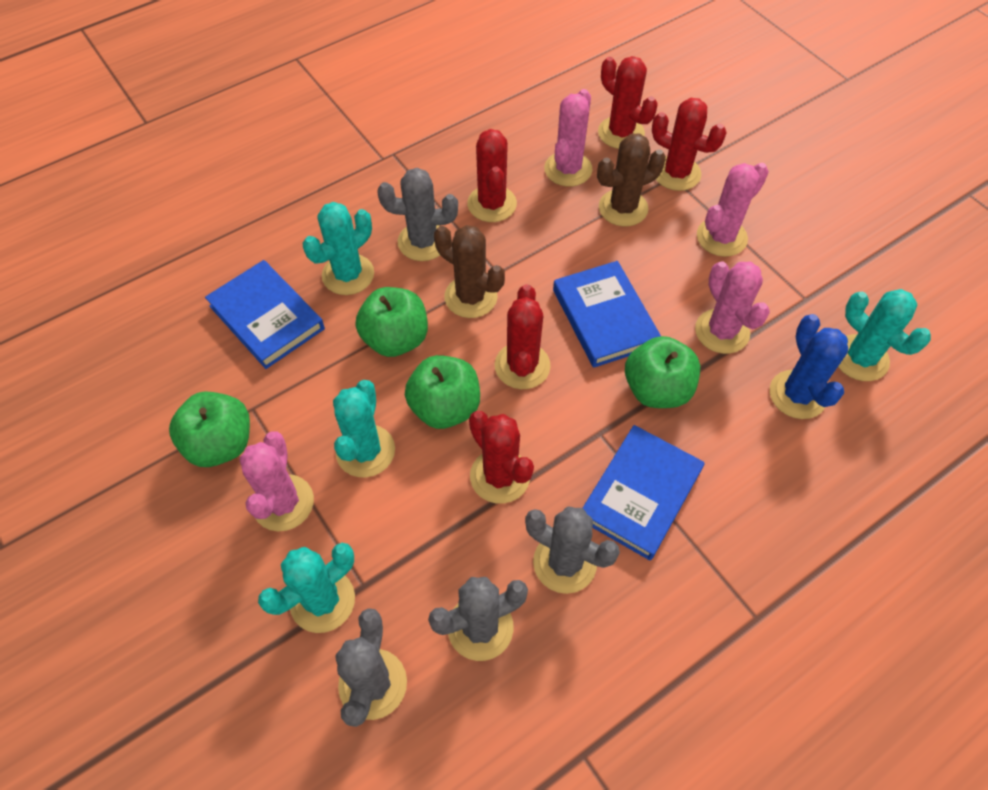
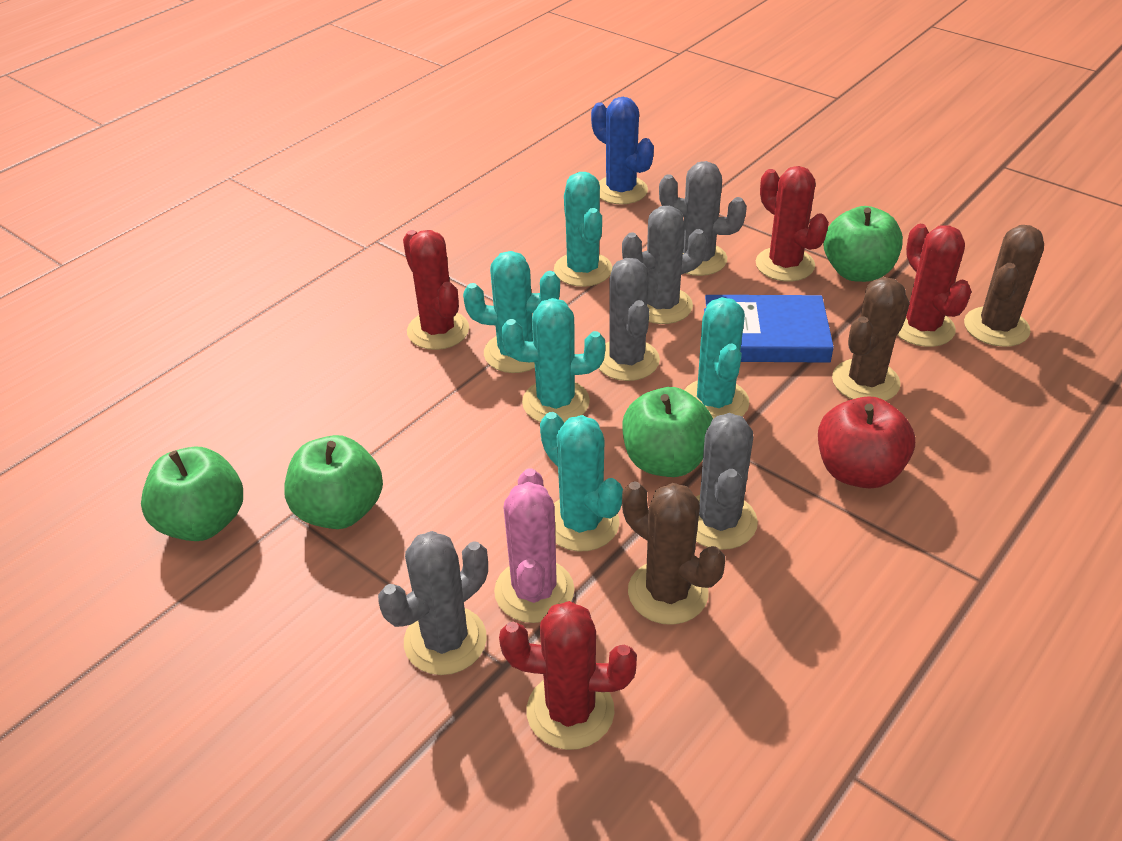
blue book: 3 -> 1
brown cactus: 2 -> 3
grey cactus: 4 -> 5
pink cactus: 4 -> 1
red apple: 0 -> 1
red cactus: 5 -> 4
turquoise cactus: 4 -> 5

